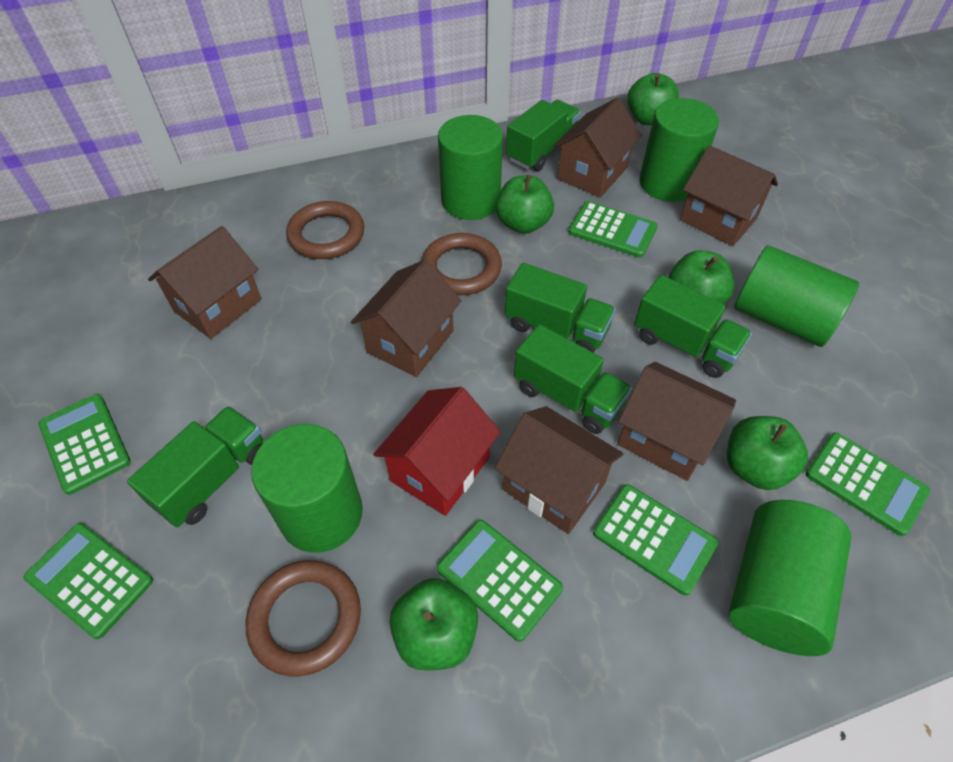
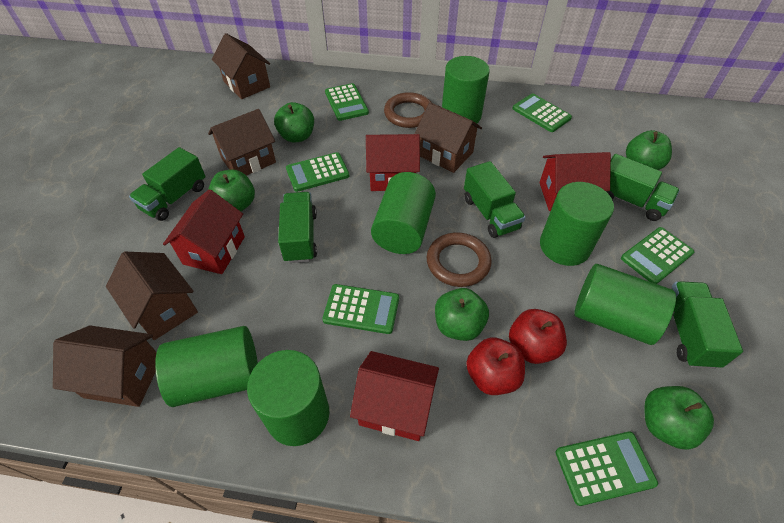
brown house: 6 -> 5
brown ring: 3 -> 2
green cylinder: 5 -> 6
red apple: 0 -> 2
red house: 1 -> 4

